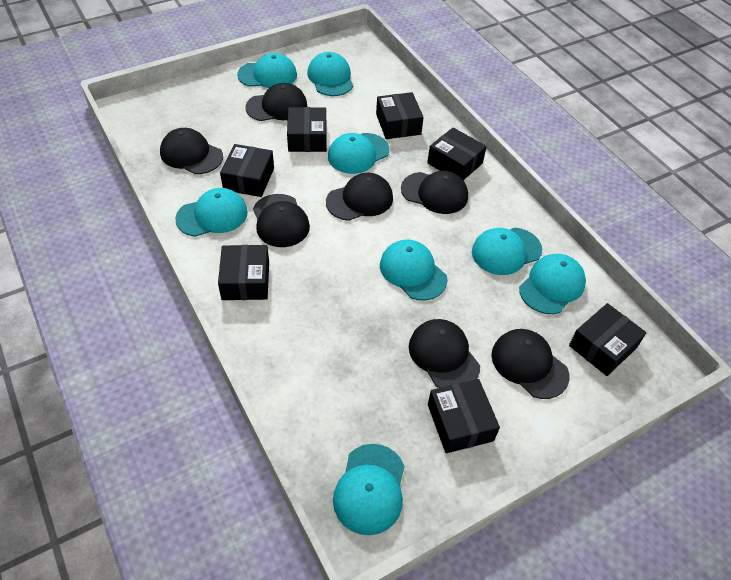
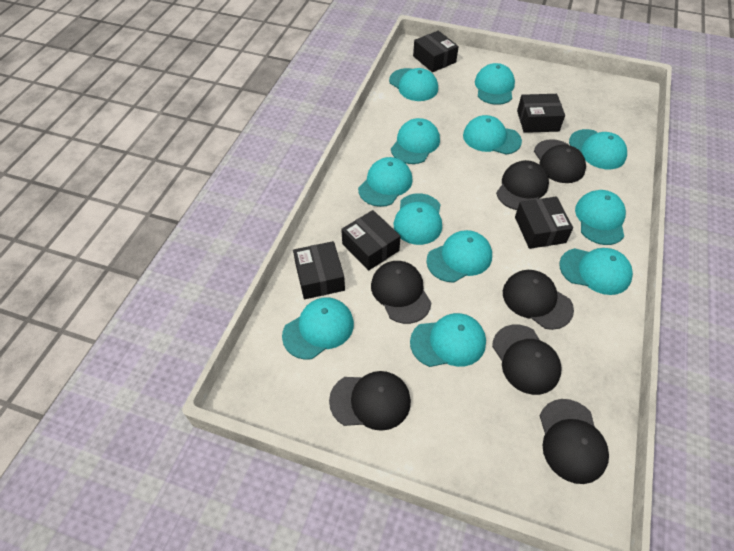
black box: 7 -> 5
turquoise cap: 8 -> 12

